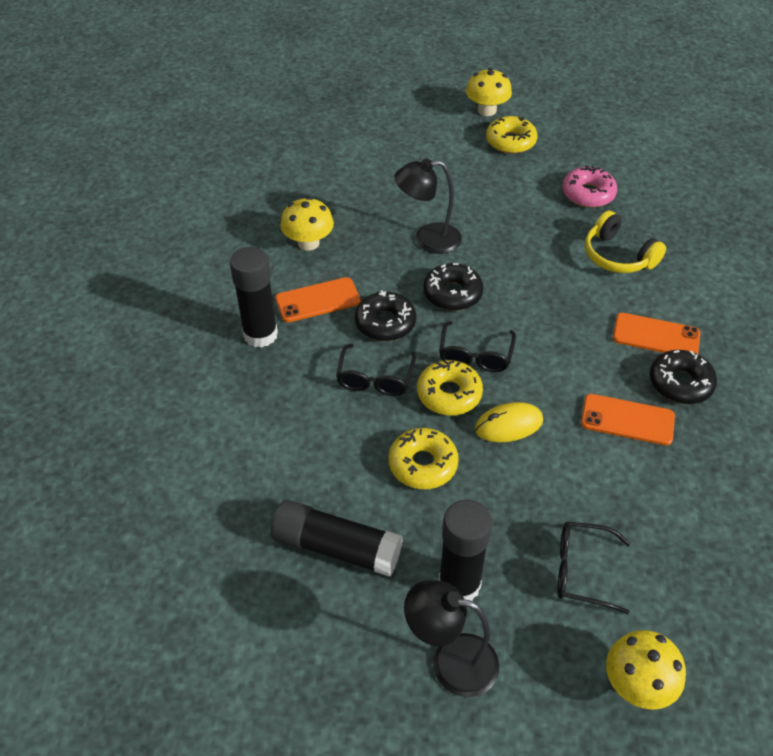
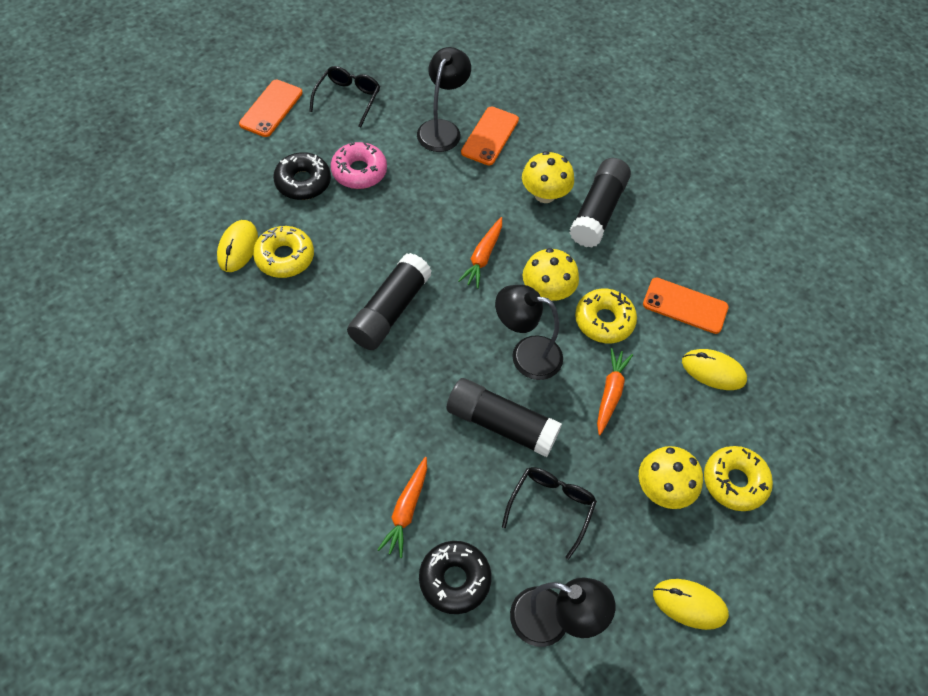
black donut: 3 -> 2
black glasses: 3 -> 2
black lamp: 2 -> 3
orange carrot: 0 -> 3
yellow headphones: 1 -> 0
yellow mouse: 1 -> 3

